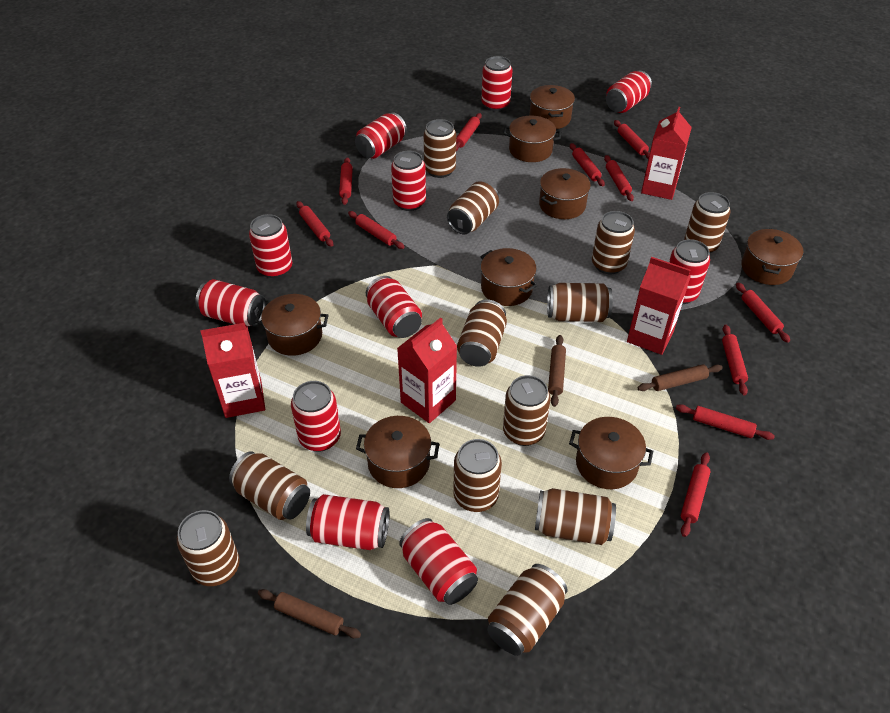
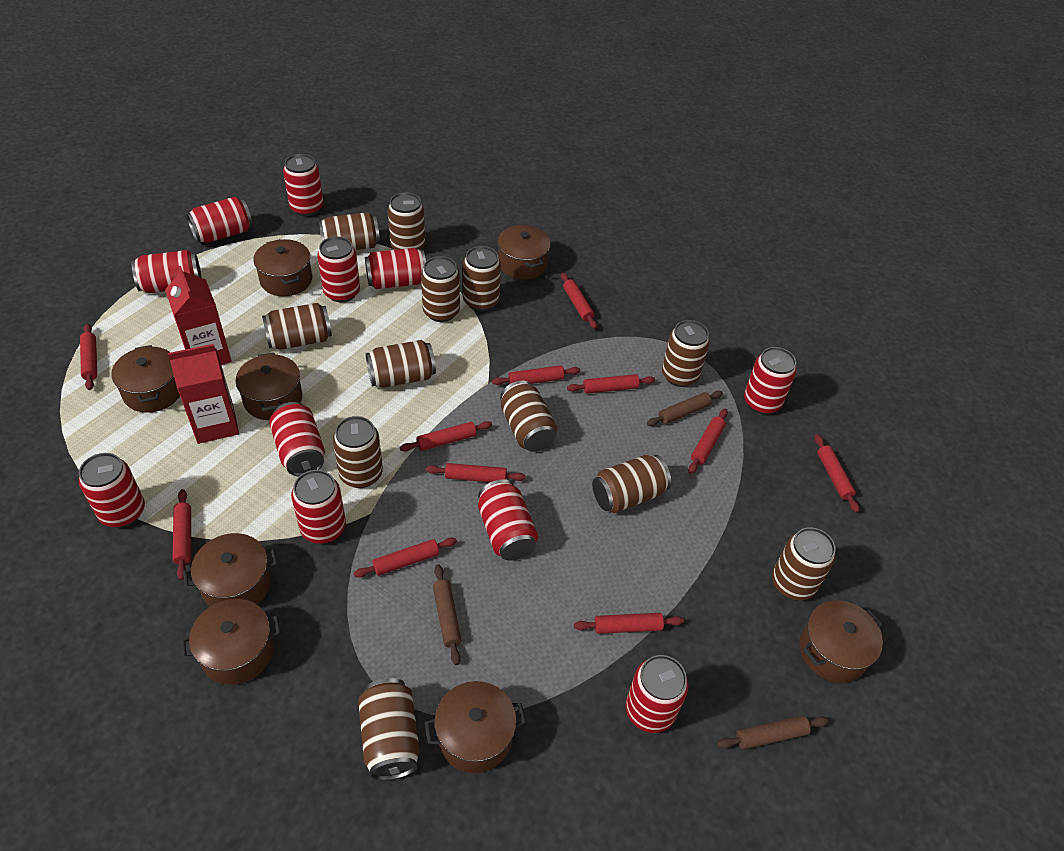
red carton: 4 -> 2

